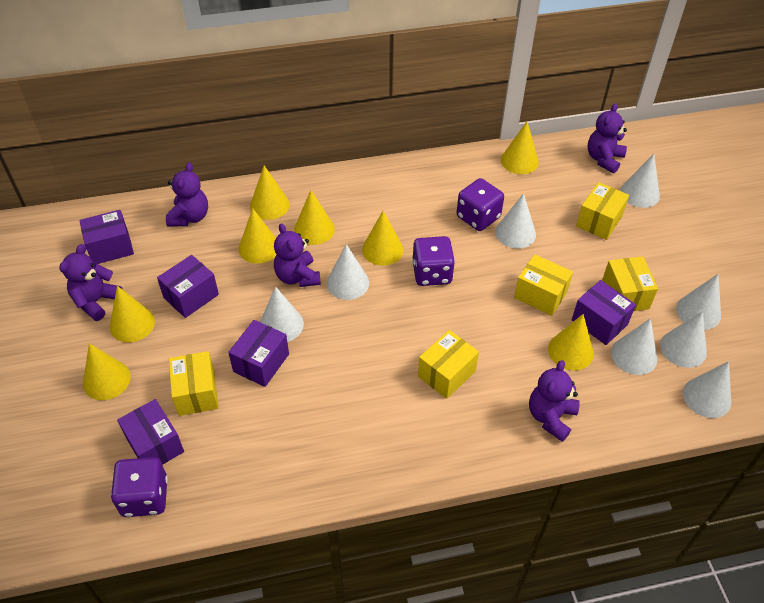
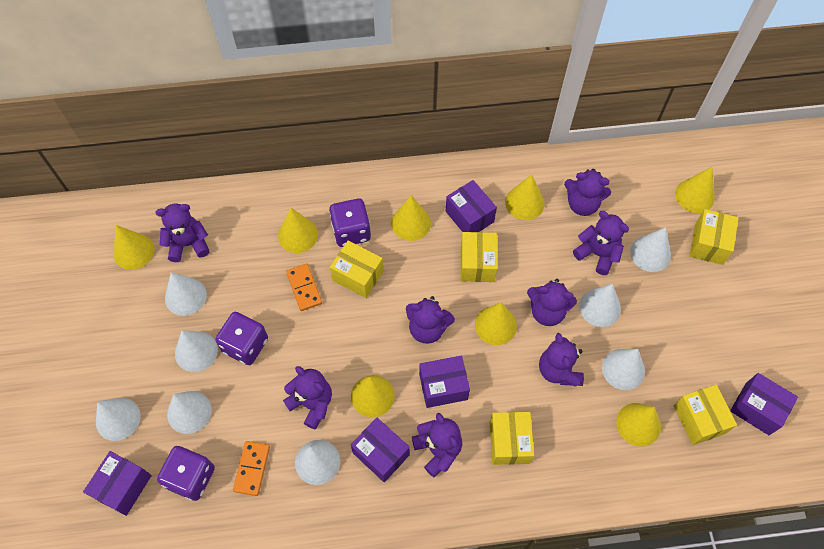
orange domino: 0 -> 2
purple teddy bear: 5 -> 8

